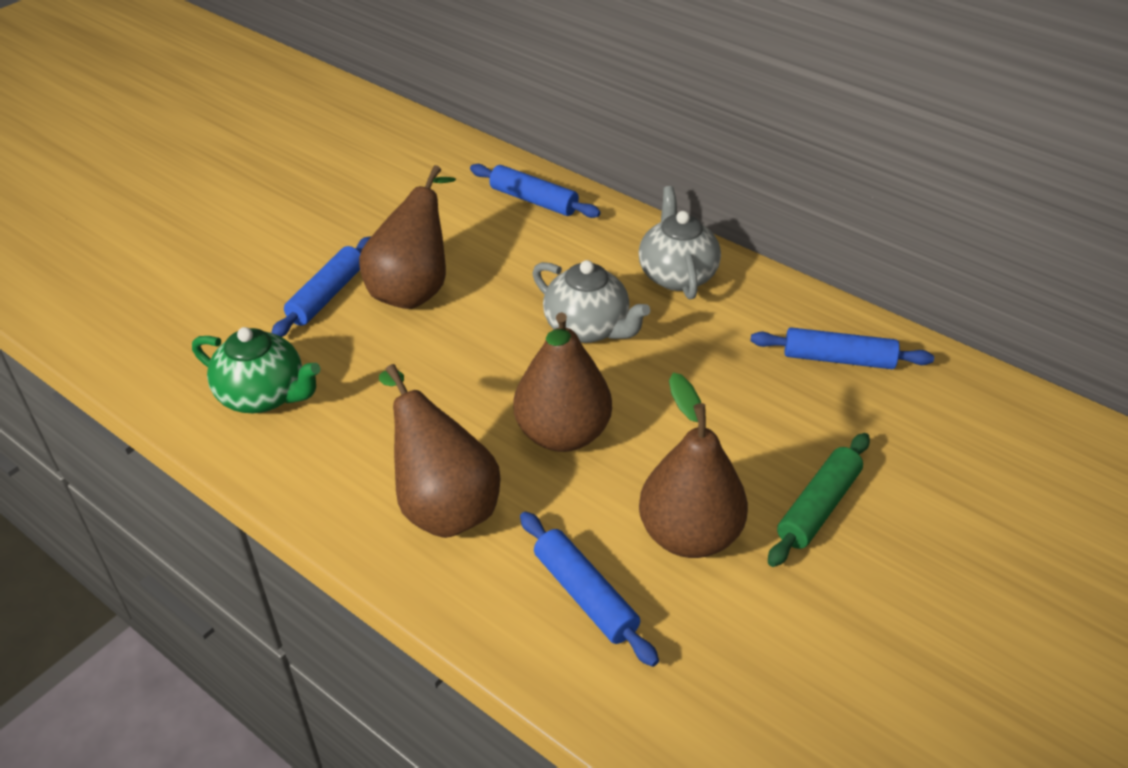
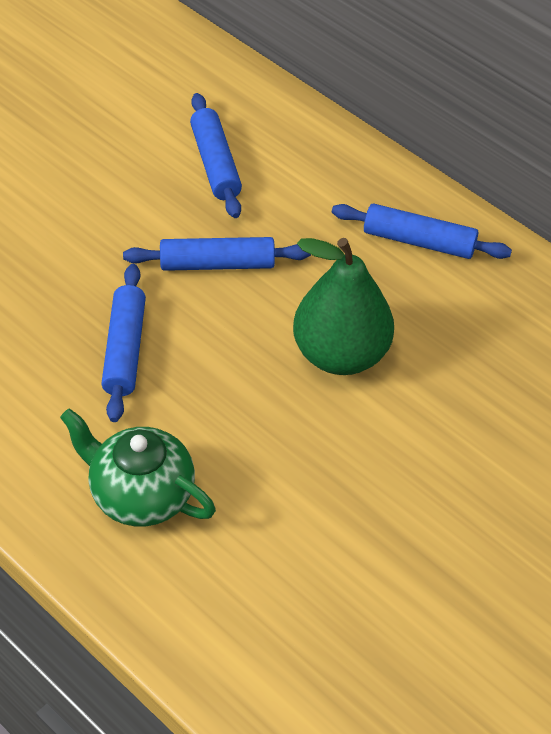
brown pear: 4 -> 0
green pear: 0 -> 1
green rolling pin: 1 -> 0
grey teapot: 2 -> 0

